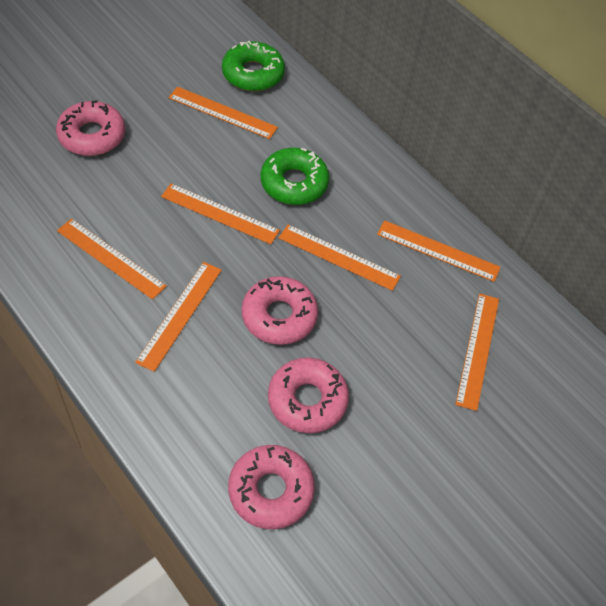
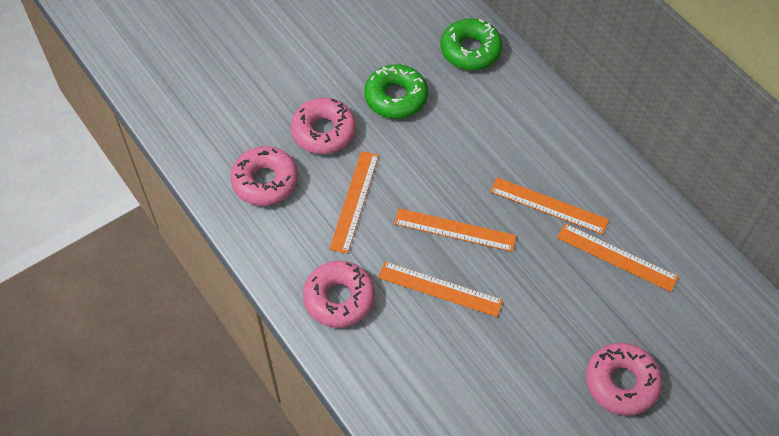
orange ruler: 7 -> 5

